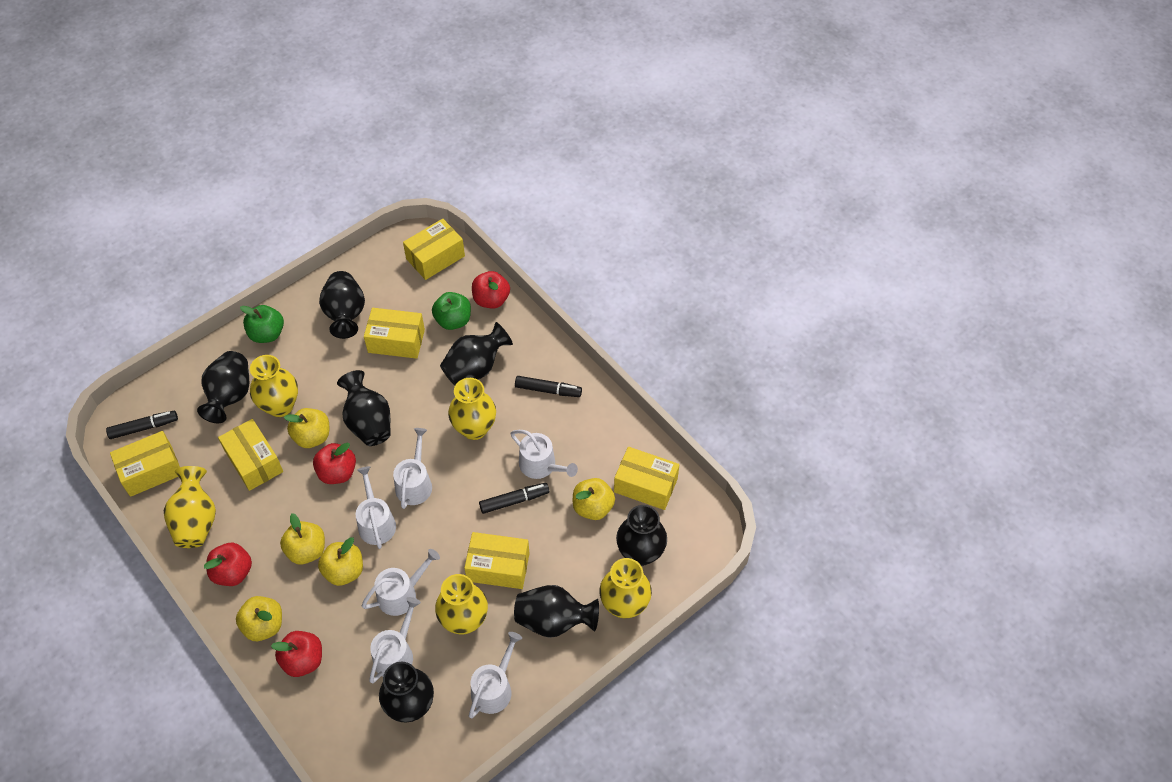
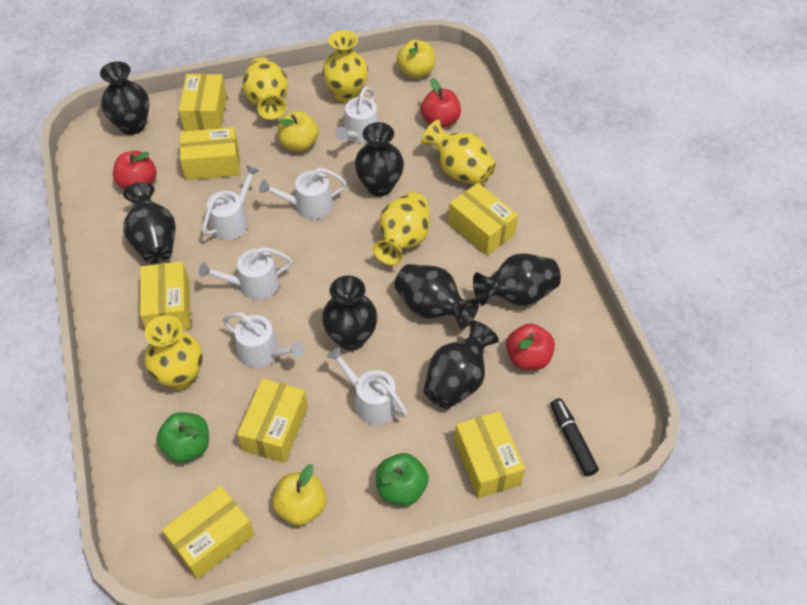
black marker: 3 -> 1
red apple: 4 -> 3
yellow apple: 5 -> 3
yellow box: 6 -> 7

